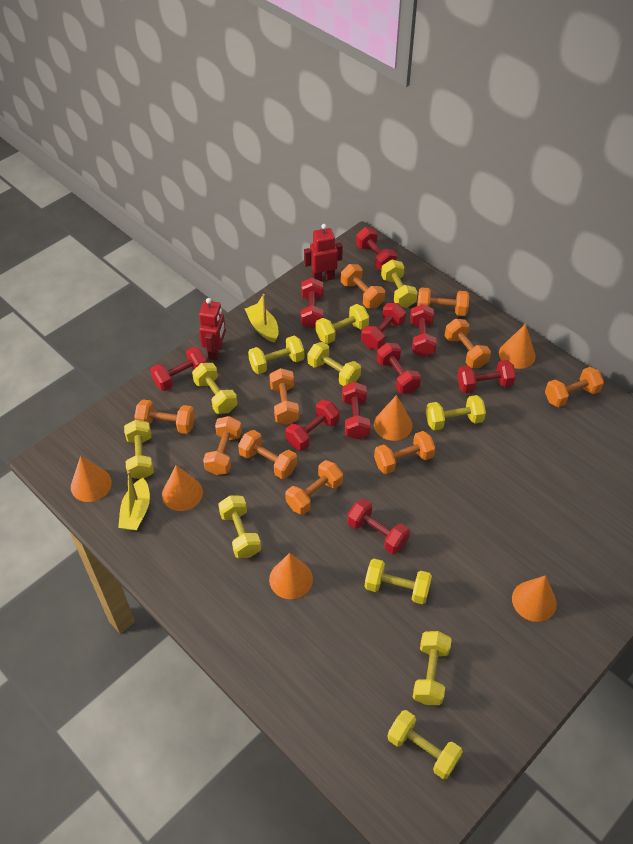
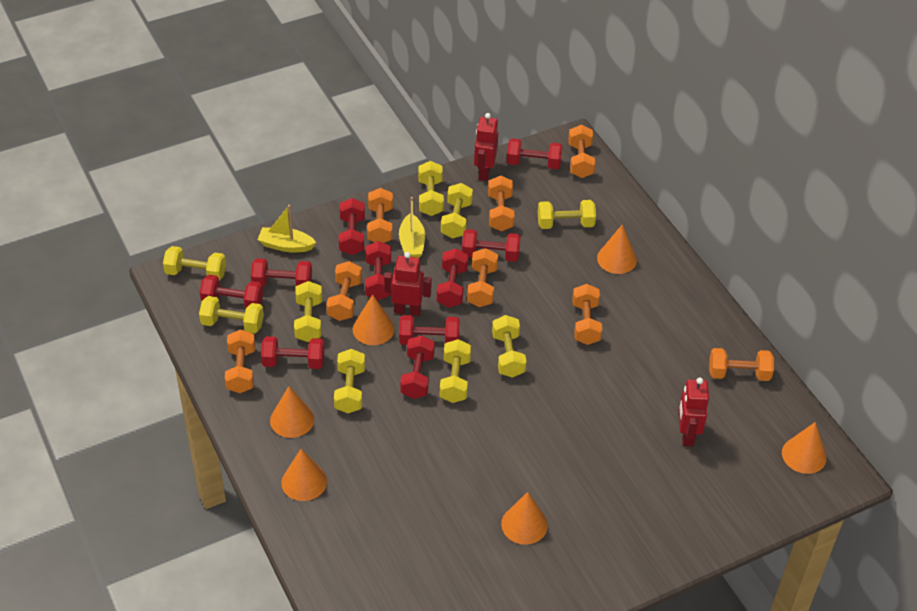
orange dumbbell: 10 -> 8
red robot: 2 -> 3
yellow dumbbell: 11 -> 9

